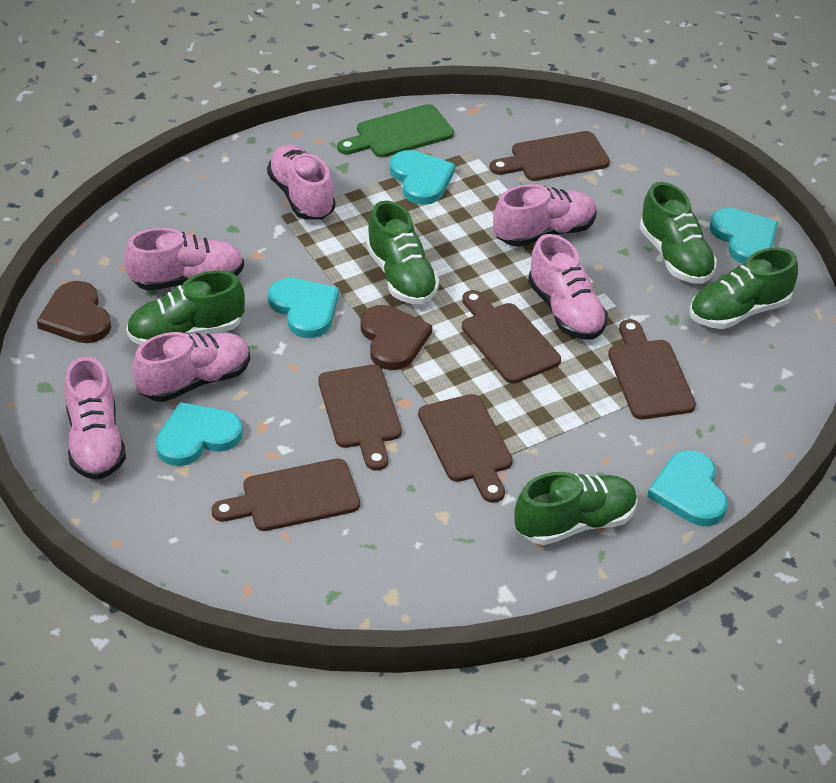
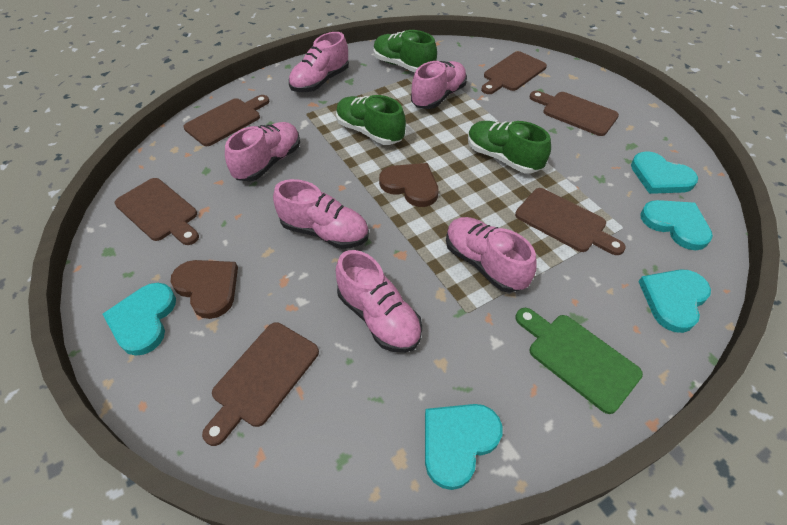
green shoe: 5 -> 3

